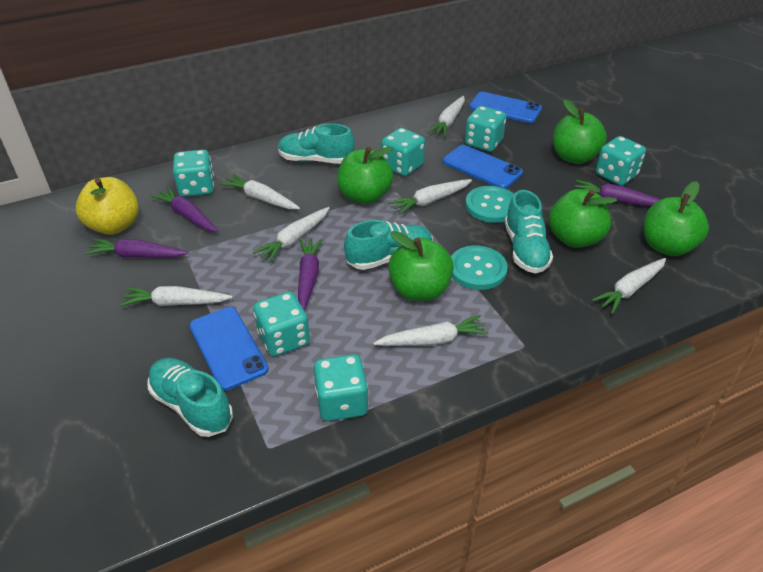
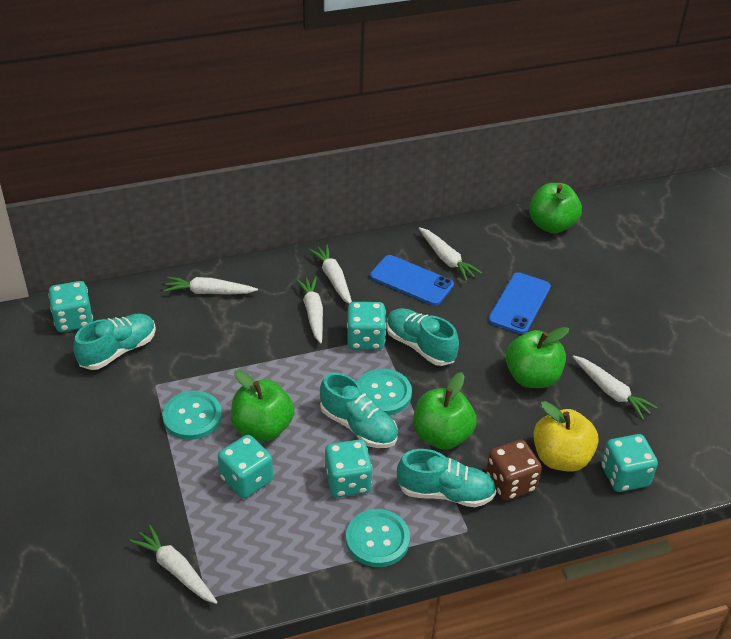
blue phone: 3 -> 2
brown dice: 0 -> 1
green apple: 5 -> 4
purple carrot: 4 -> 0
turquoise button: 2 -> 3
turquoise dice: 6 -> 5
white carrot: 7 -> 6

